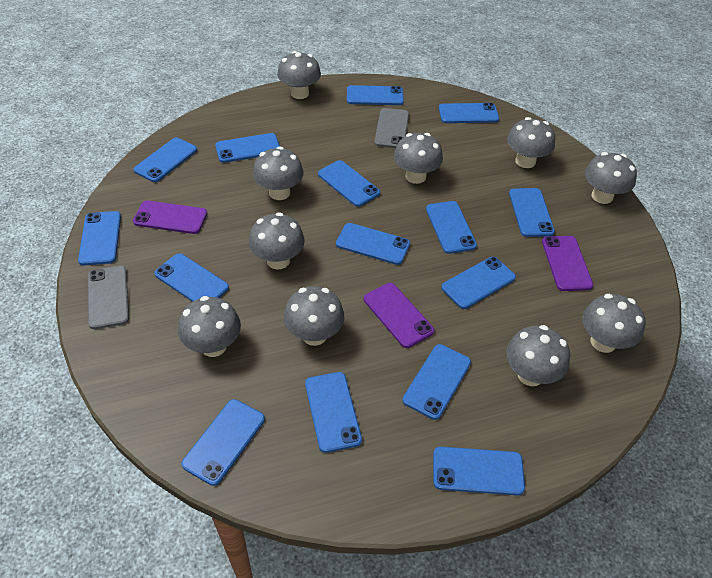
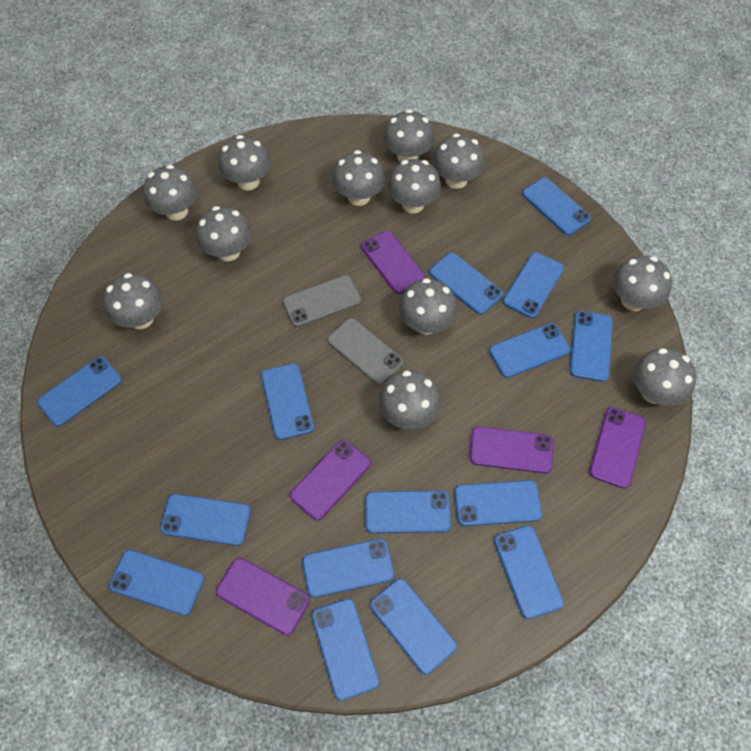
grey mushroom: 10 -> 12
purple phone: 3 -> 5

